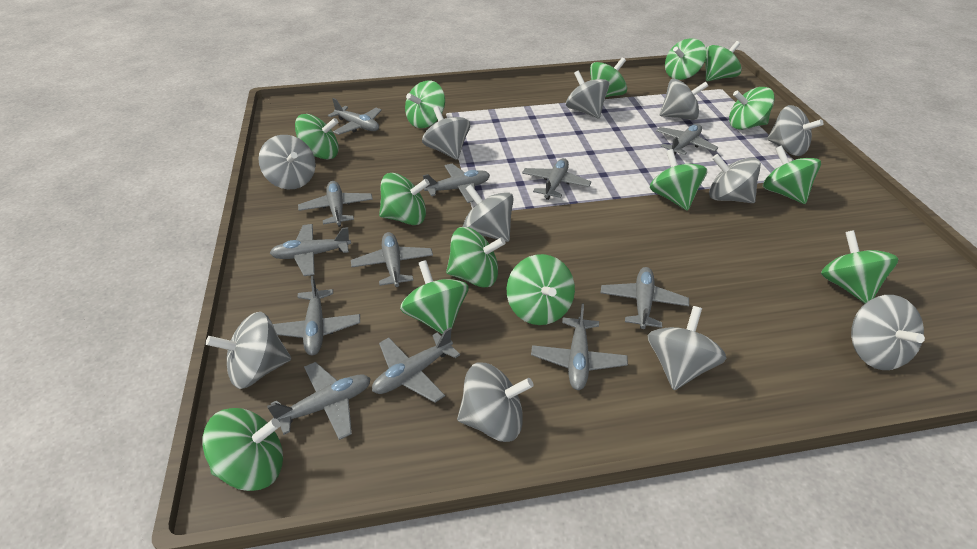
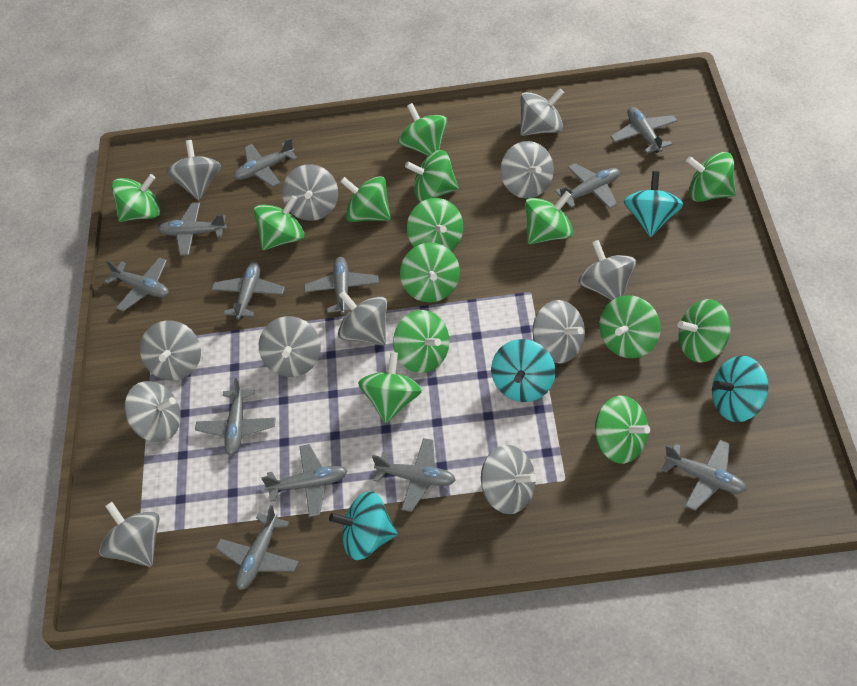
grey spinning top: 11 -> 12
turquoise spinning top: 0 -> 4

